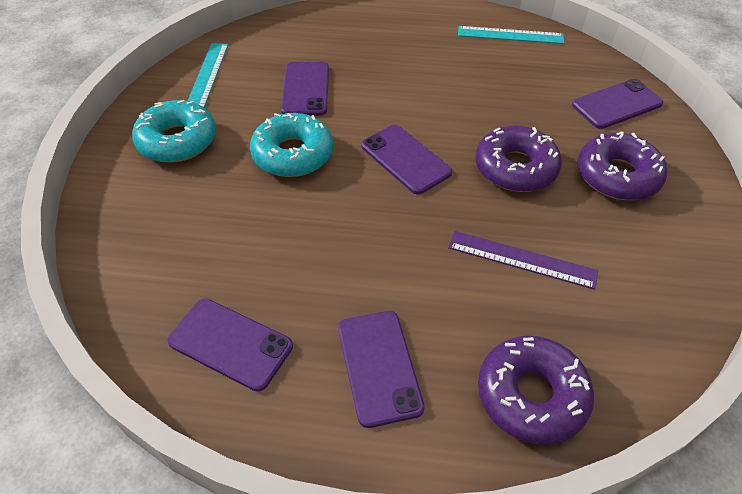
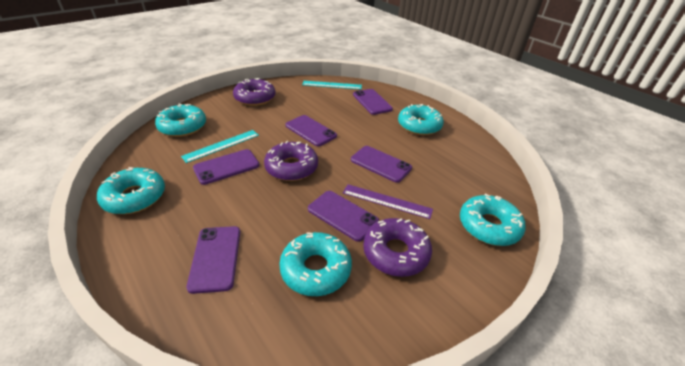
purple phone: 5 -> 6
turquoise donut: 2 -> 5

